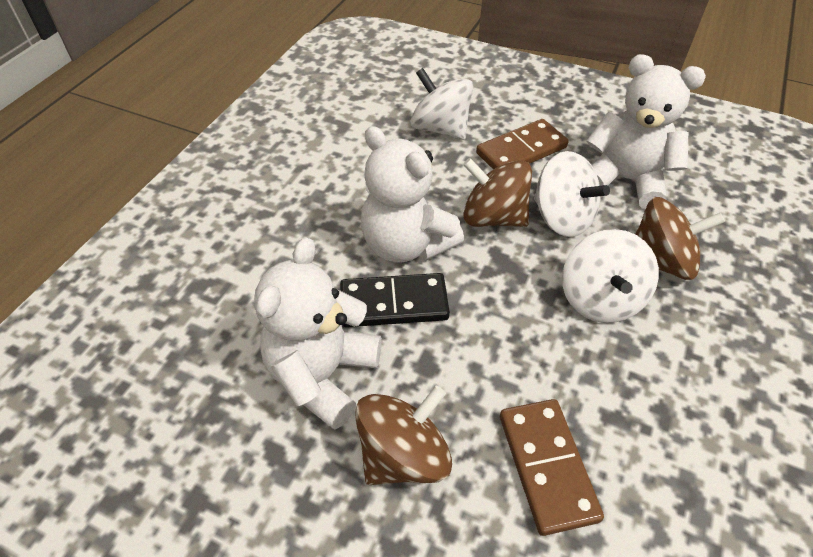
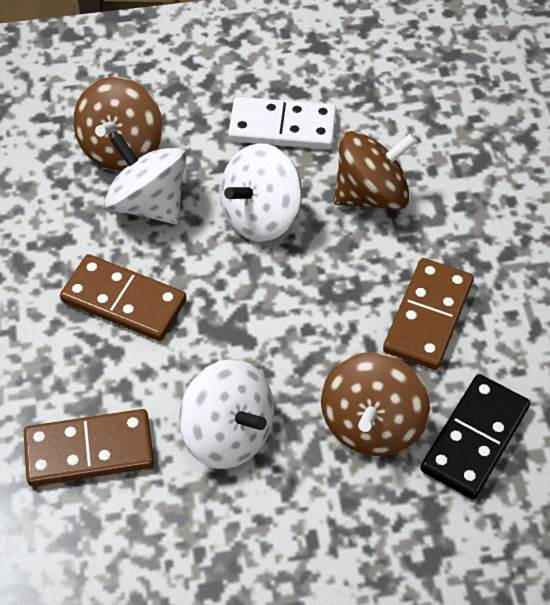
brown domino: 2 -> 3
white domino: 0 -> 1
white teddy bear: 3 -> 0

